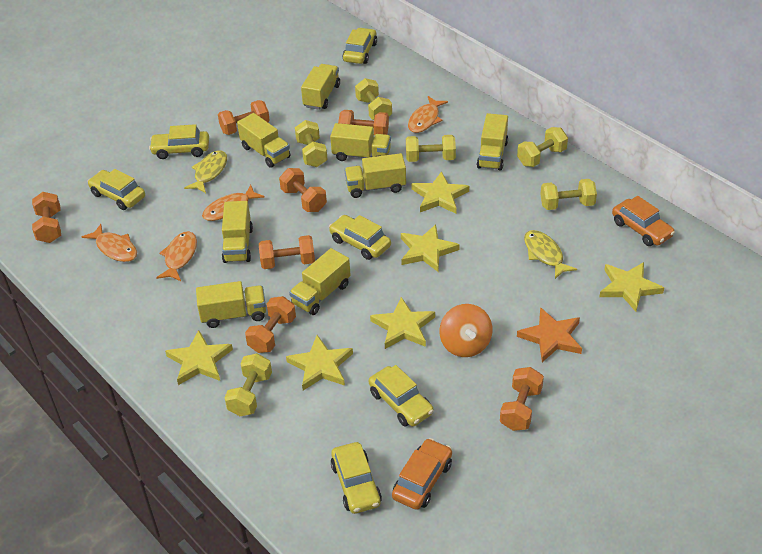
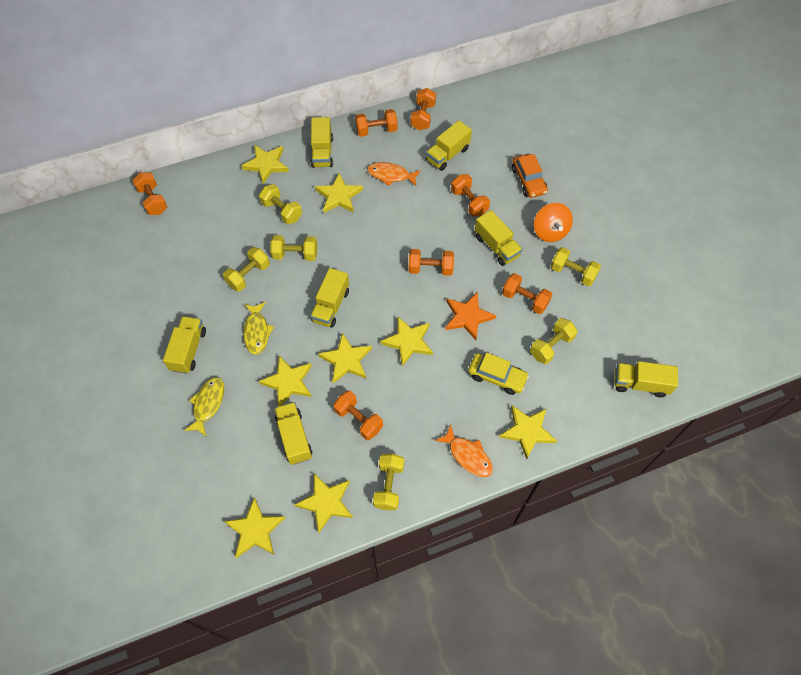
orange car: 2 -> 1
orange fish: 4 -> 2
yellow car: 6 -> 1
yellow star: 6 -> 8
yellow truck: 8 -> 7

